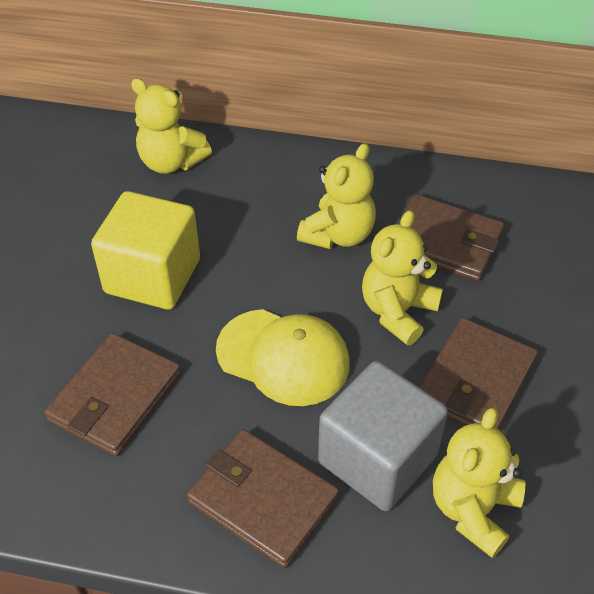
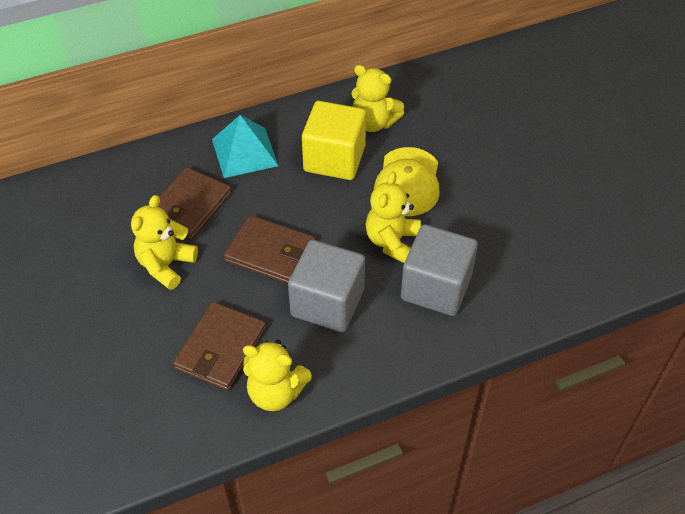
brown wallet: 4 -> 3
grey cube: 1 -> 2
turquoise pyramid: 0 -> 1

